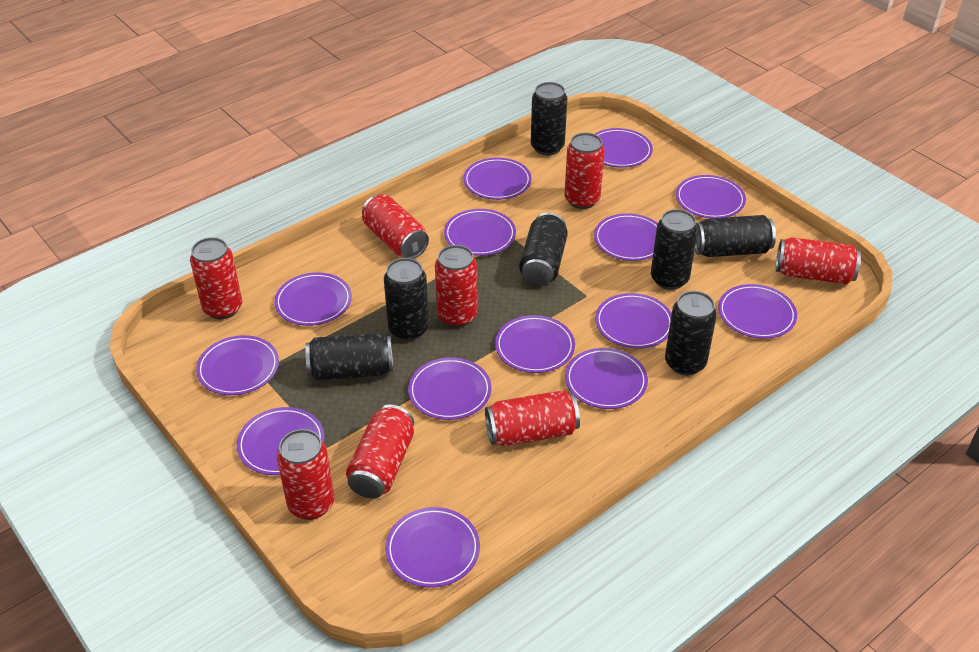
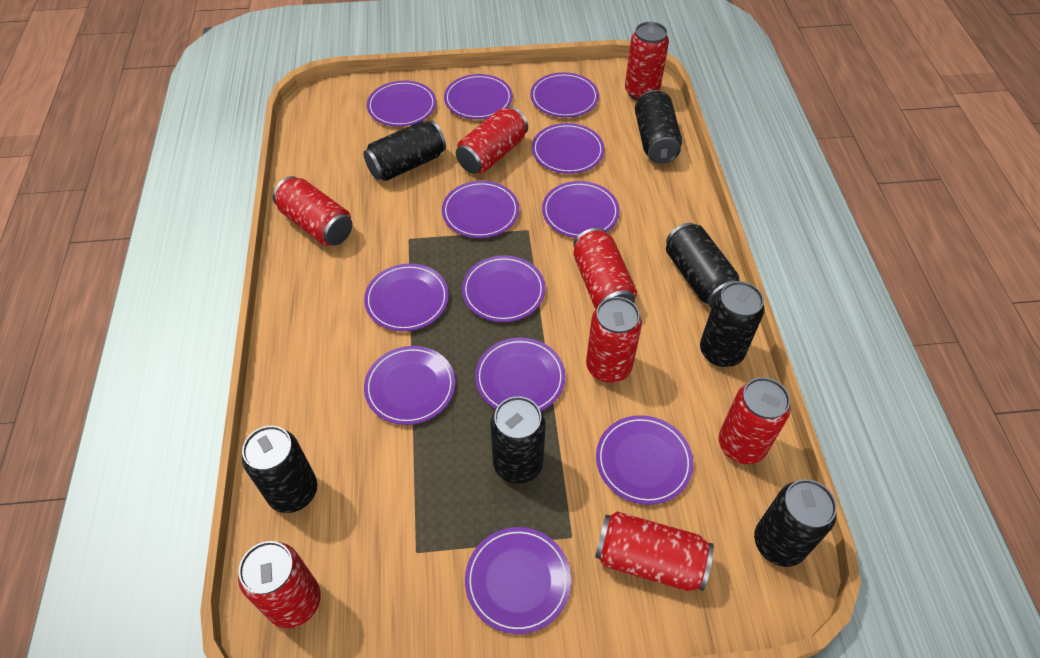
purple plate: 14 -> 12

